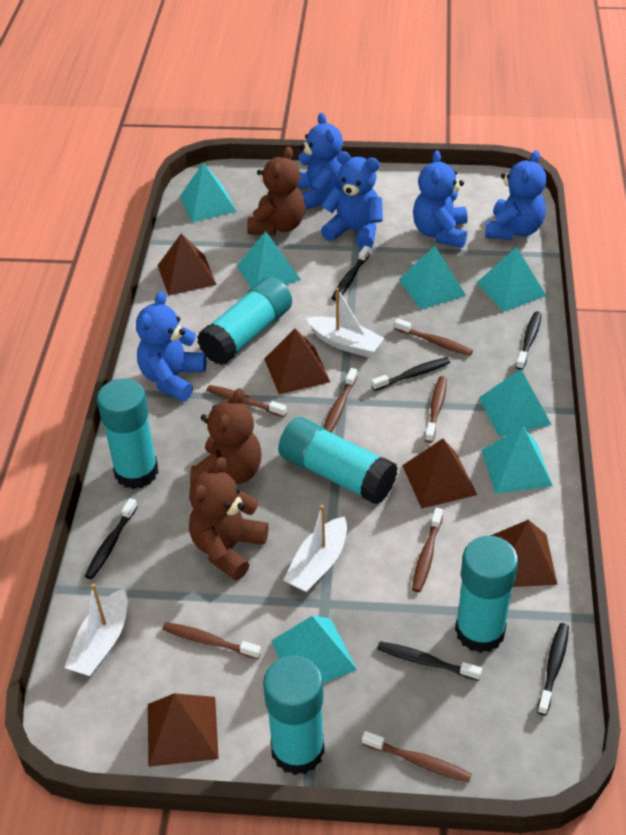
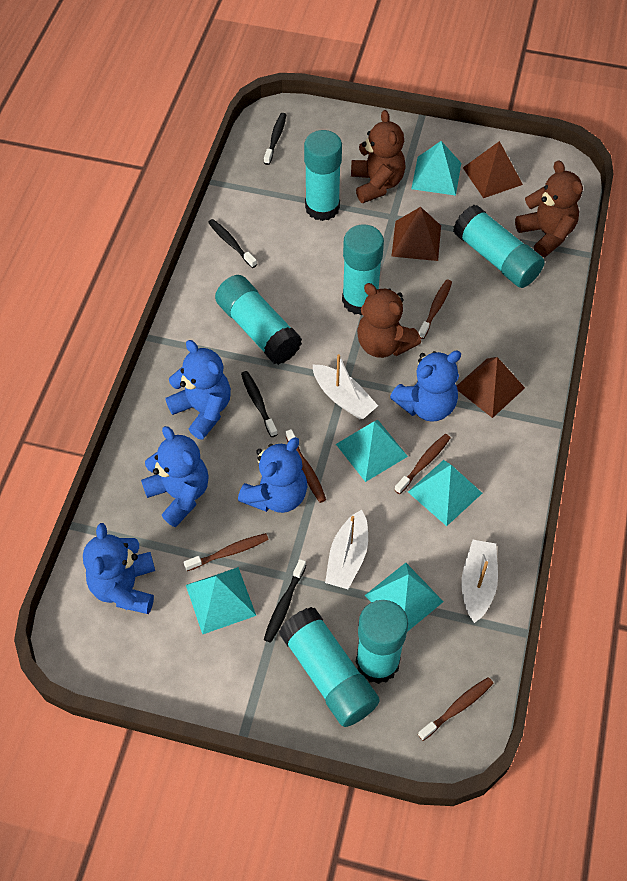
black toothbrush: 6 -> 4
brown pyramid: 5 -> 3
brown toothbrush: 7 -> 5
turquoise glue stick: 5 -> 6
turquoise pyramid: 7 -> 5

